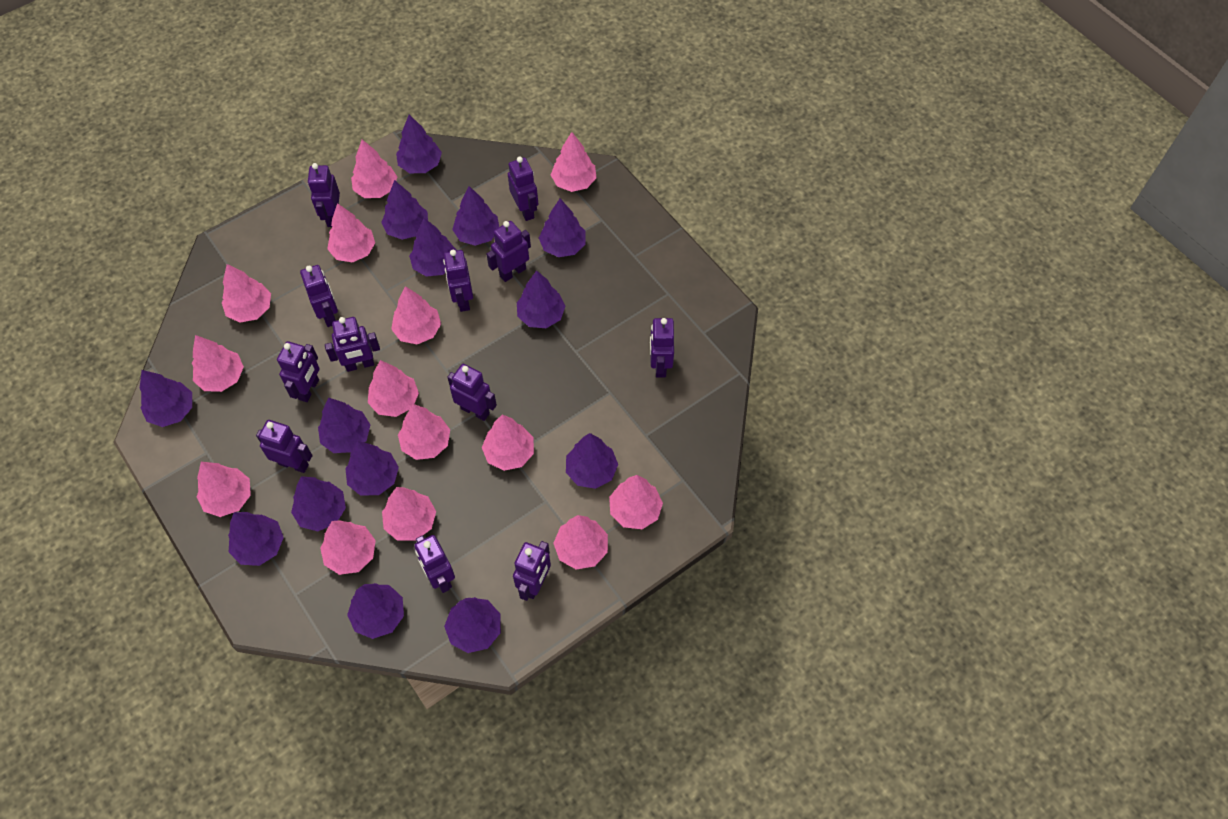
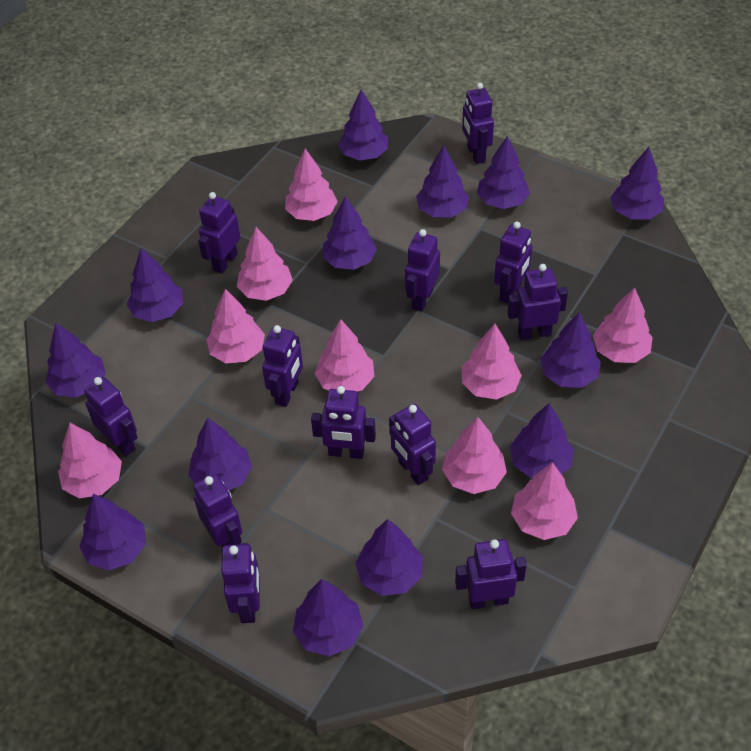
pink tree: 14 -> 9
purple tree: 14 -> 13

